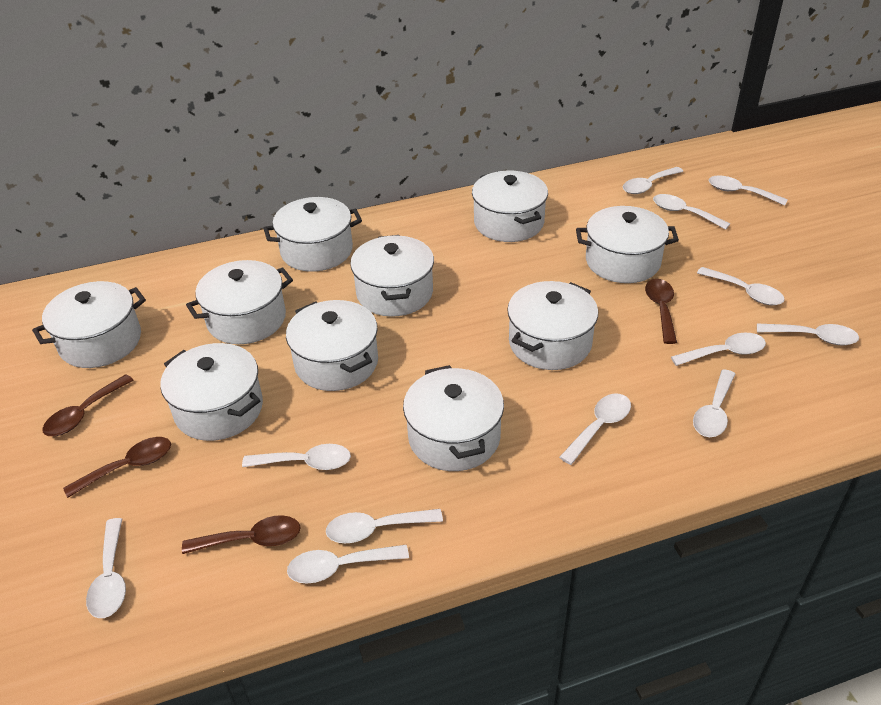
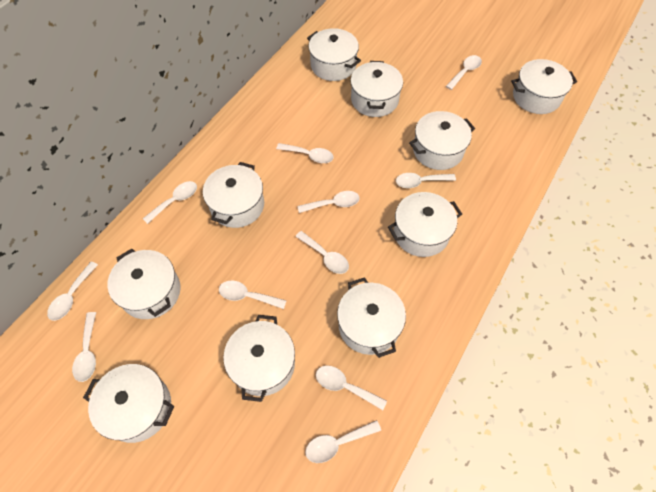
brown spoon: 4 -> 0
white spoon: 12 -> 11

